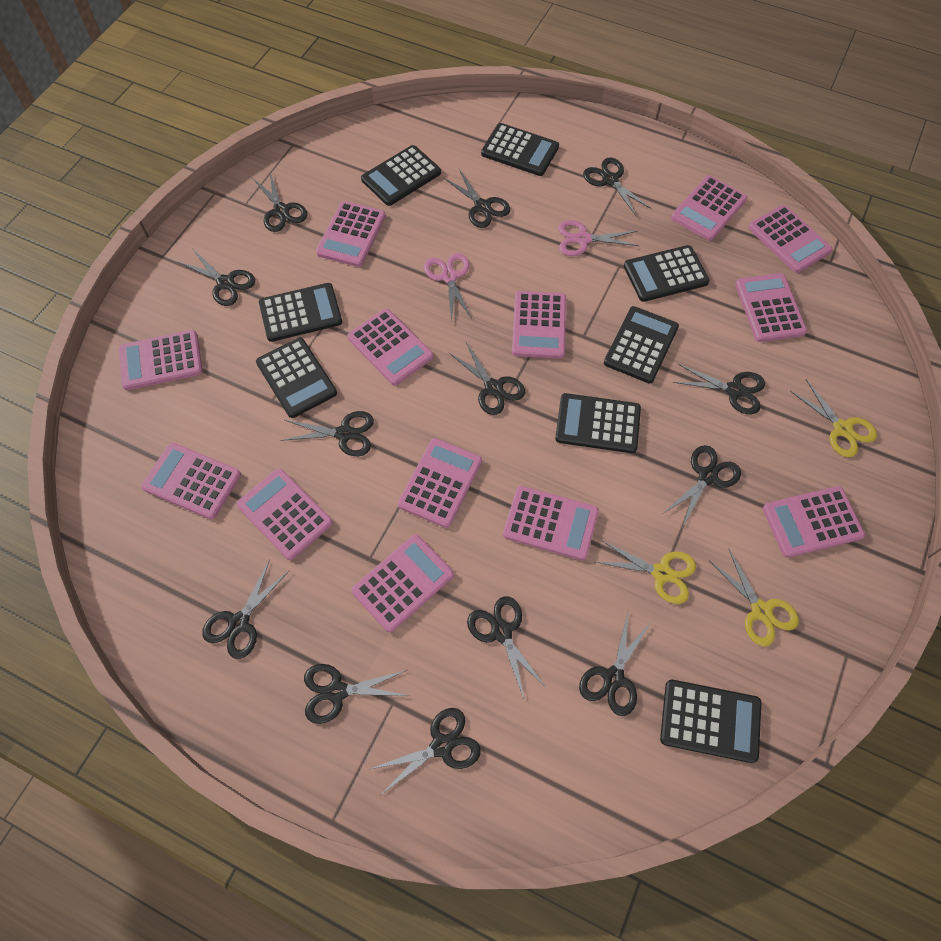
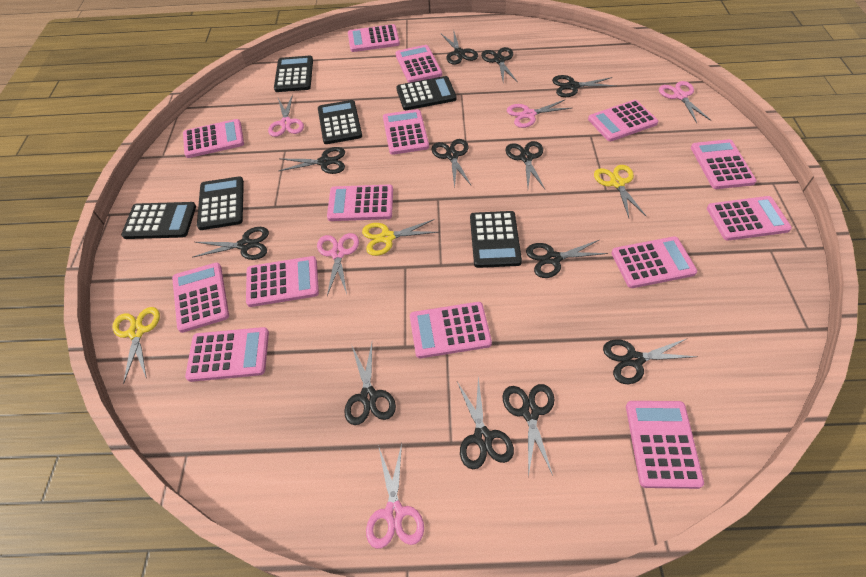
black calculator: 8 -> 6
black scissors: 13 -> 12
pink calculator: 13 -> 14
pink scissors: 2 -> 5

